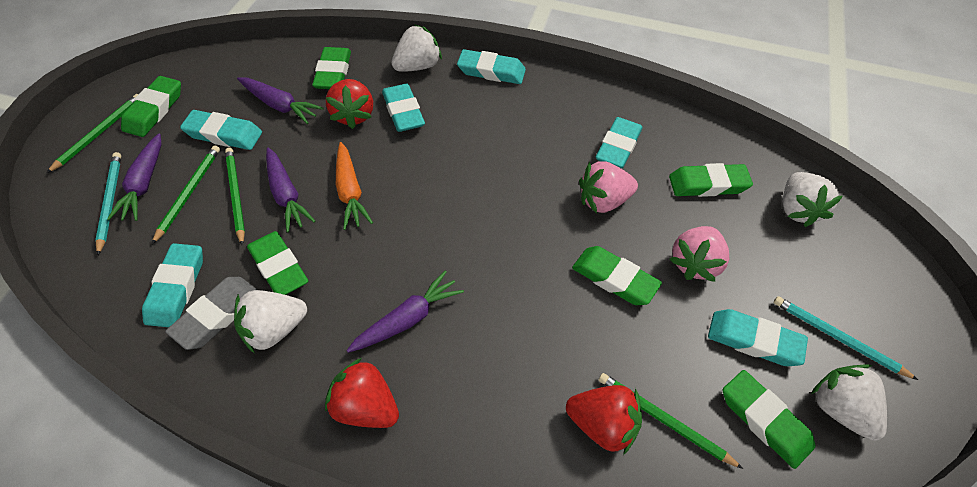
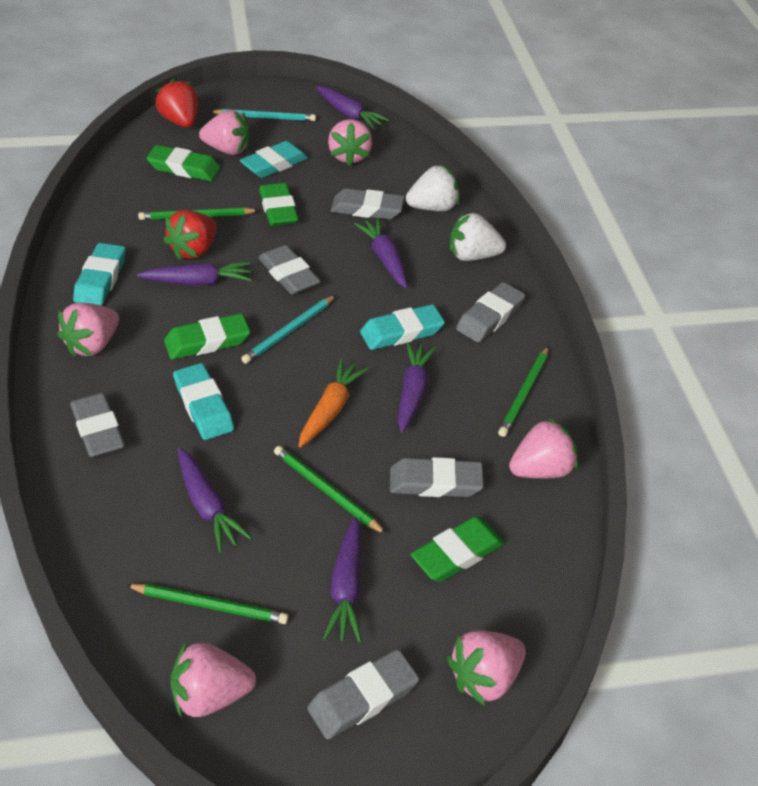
green eraser: 6 -> 4
grey eraser: 1 -> 6
pink strawberry: 2 -> 6
purple carrot: 4 -> 6
red strawberry: 3 -> 2
turquoise eraser: 6 -> 4
white strawberry: 4 -> 2

